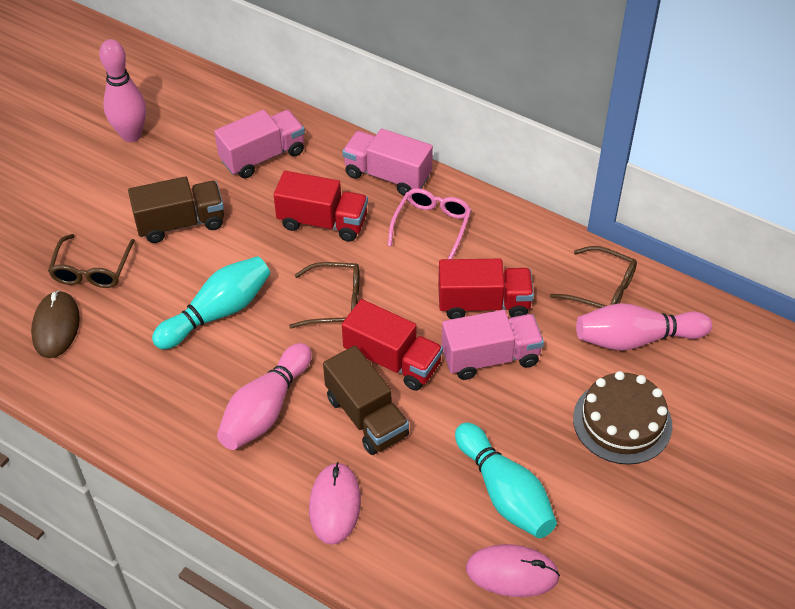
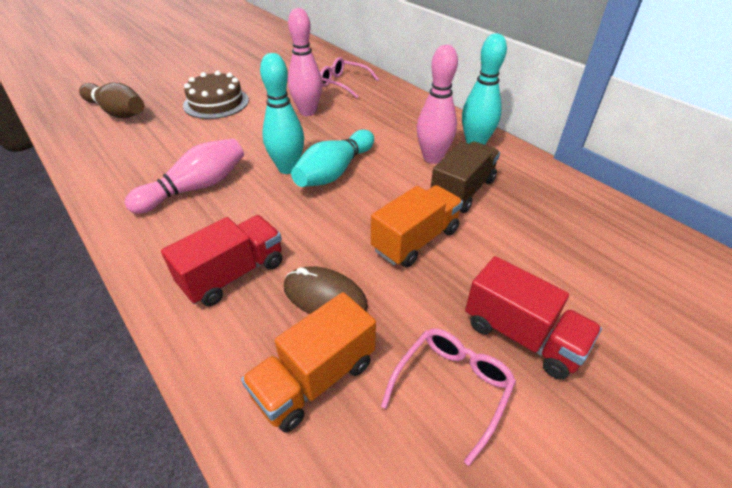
brown bowling pin: 0 -> 1
brown glasses: 3 -> 0
brown truck: 2 -> 1
orange truck: 0 -> 2
pink glasses: 1 -> 2
pink mouse: 2 -> 0
pink truck: 3 -> 0
red truck: 3 -> 2
turquoise bowling pin: 2 -> 3

